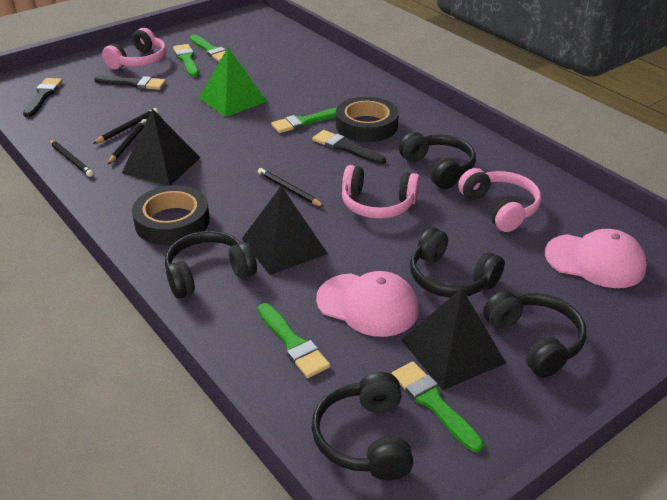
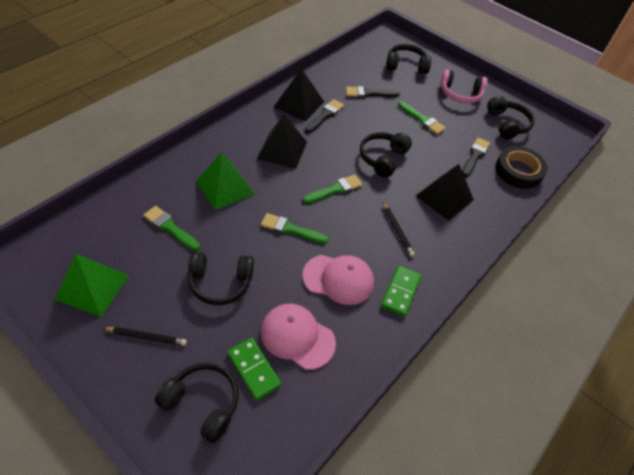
black pencil: 4 -> 2
black tape: 2 -> 1
green brush: 5 -> 4
green domino: 0 -> 2
green pyramid: 1 -> 2
pink headphones: 3 -> 1

